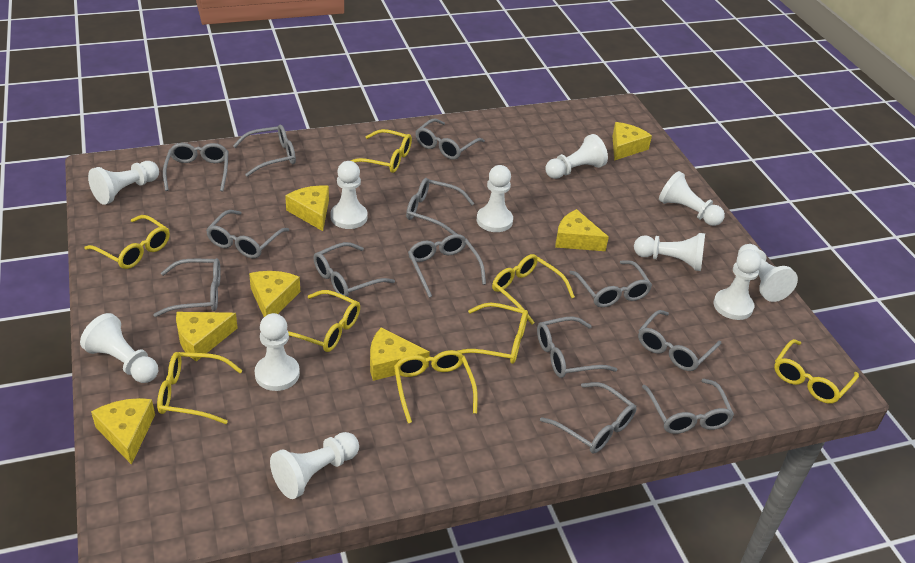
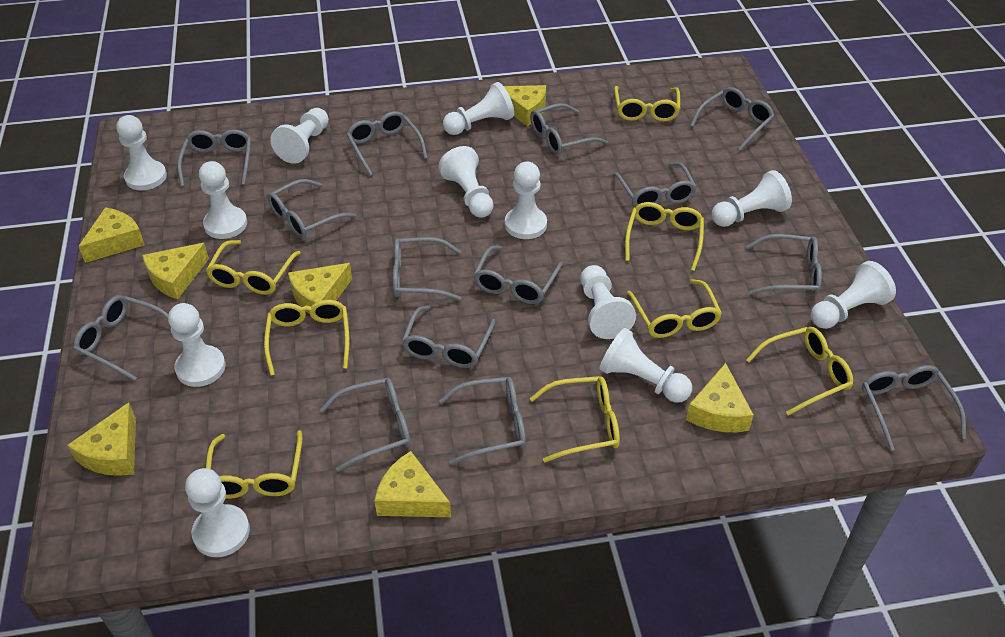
grey glasses: 13 -> 14
white pawn: 11 -> 12

